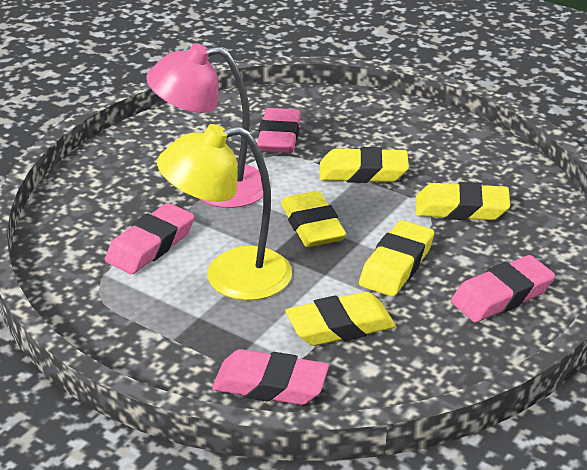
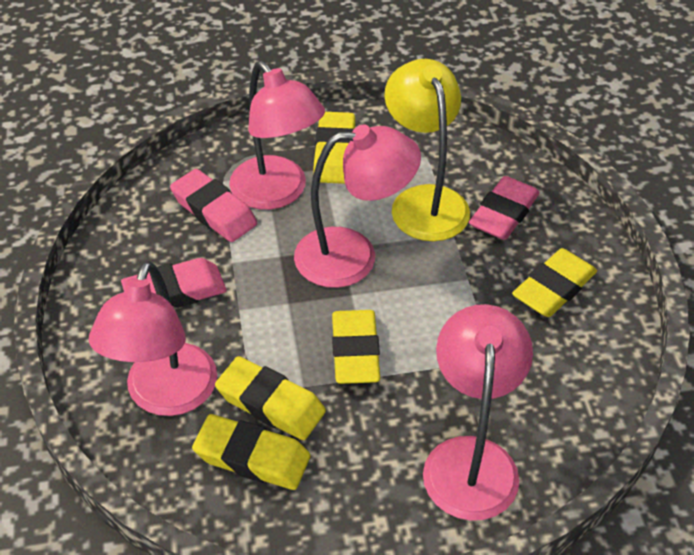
pink eraser: 4 -> 3
pink lamp: 1 -> 4

